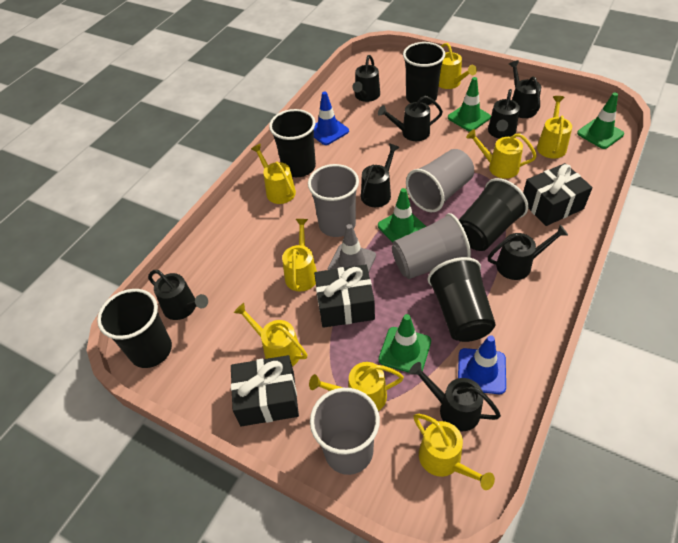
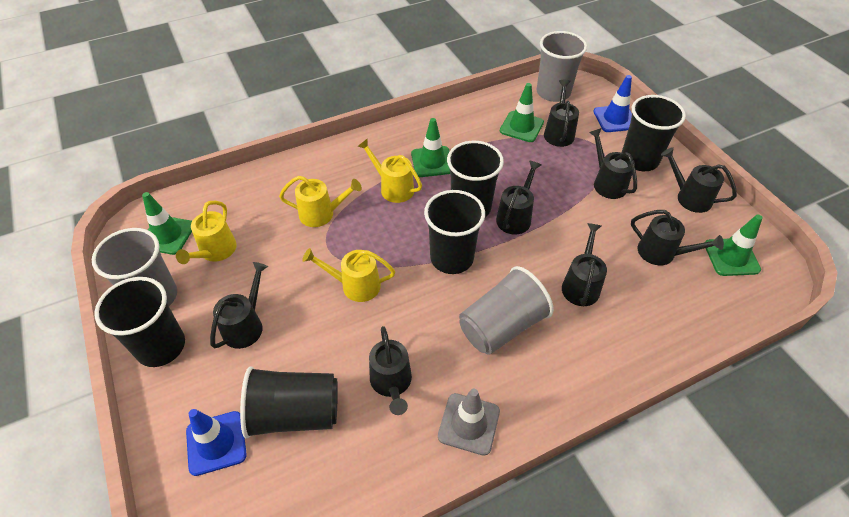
black gift: 3 -> 0
grey cup: 4 -> 3
yellow watering can: 8 -> 4

